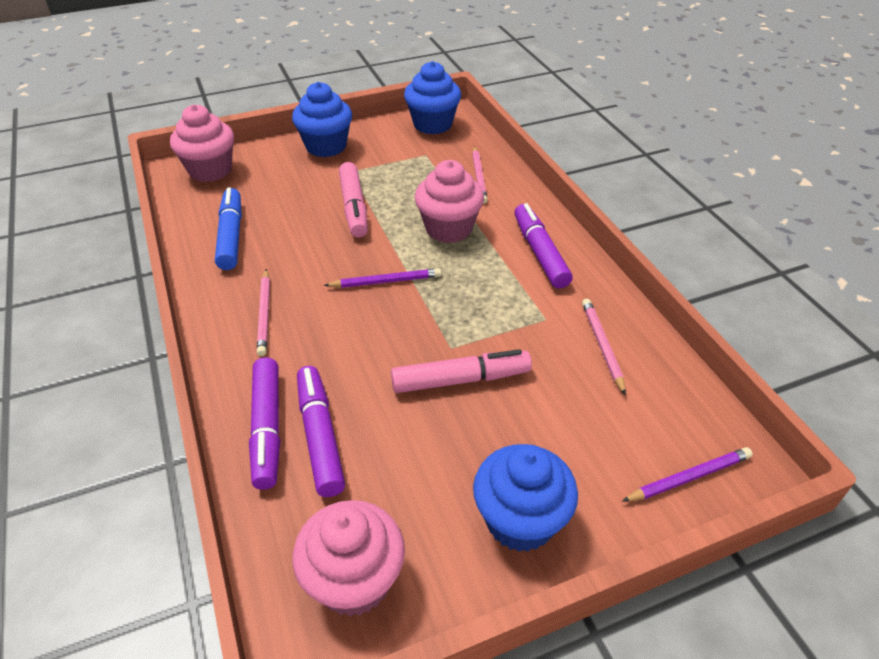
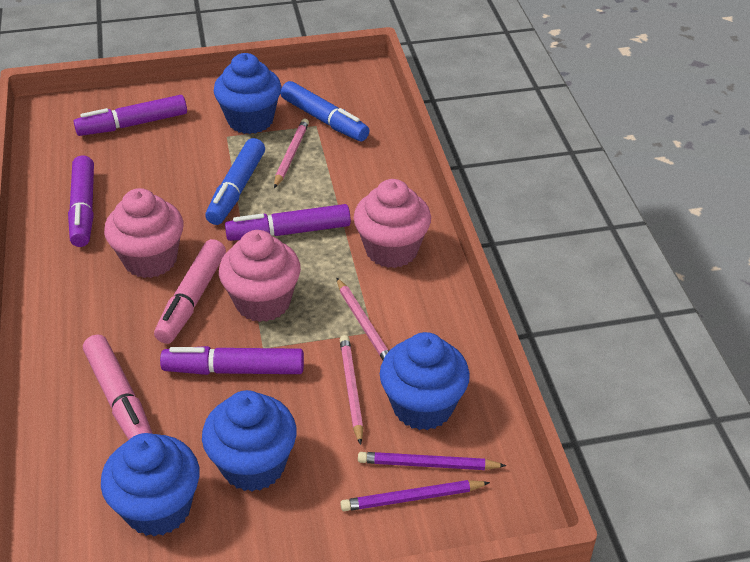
blue cupcake: 3 -> 4
blue marker: 1 -> 2
purple marker: 3 -> 4

